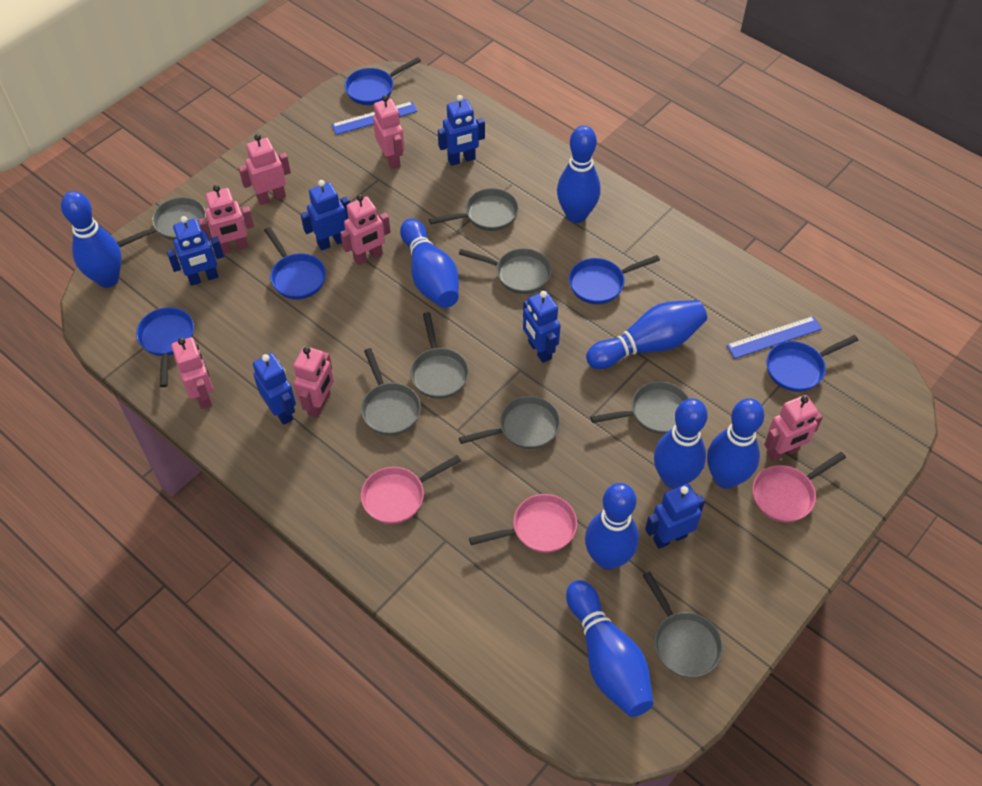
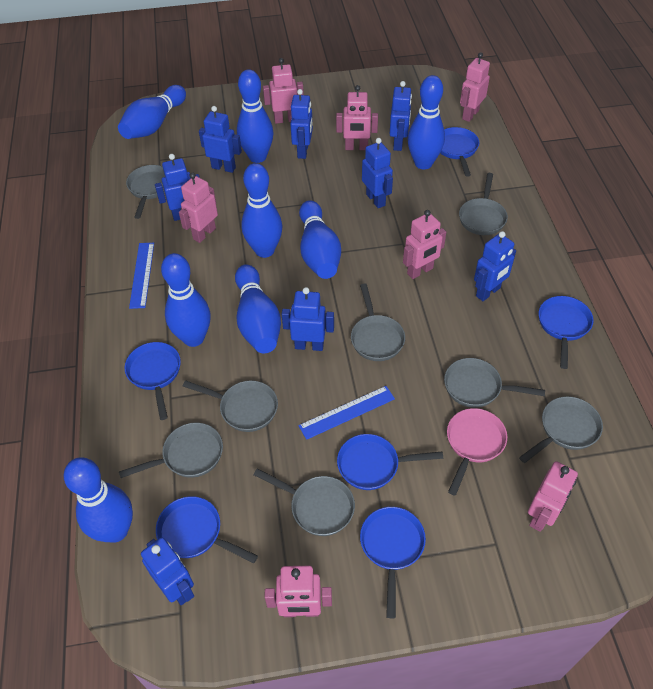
blue pan: 5 -> 6
blue robot: 6 -> 8
pink pan: 3 -> 1

